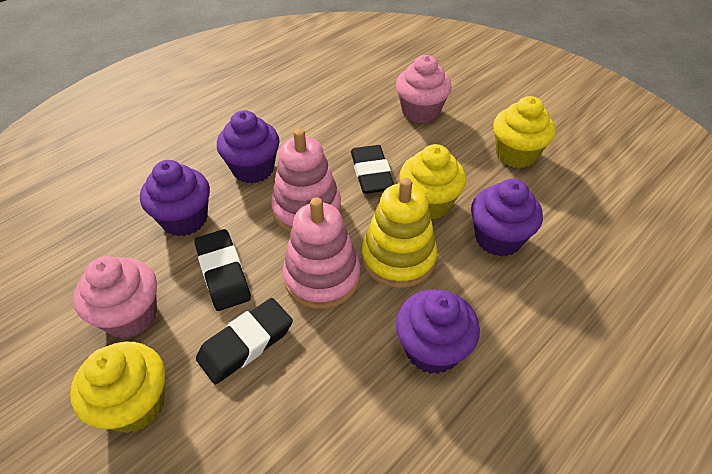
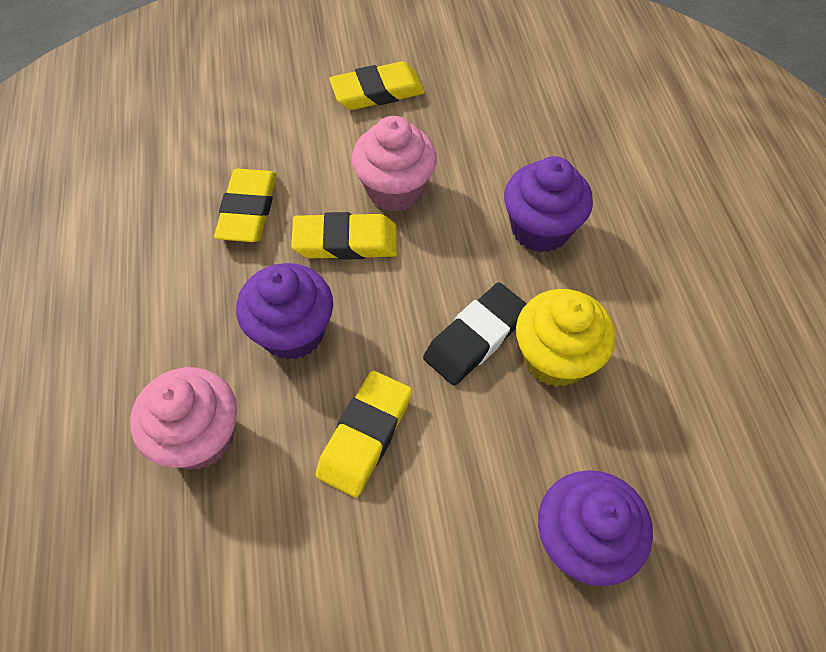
black eraser: 3 -> 1
pink stacking toy: 2 -> 0
purple cupcake: 4 -> 3
yellow cupcake: 3 -> 1
yellow eraser: 0 -> 4
yellow stacking toy: 1 -> 0

